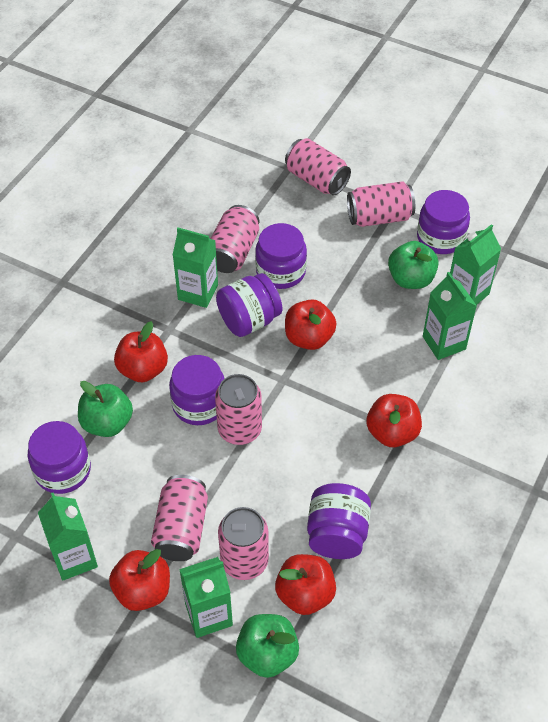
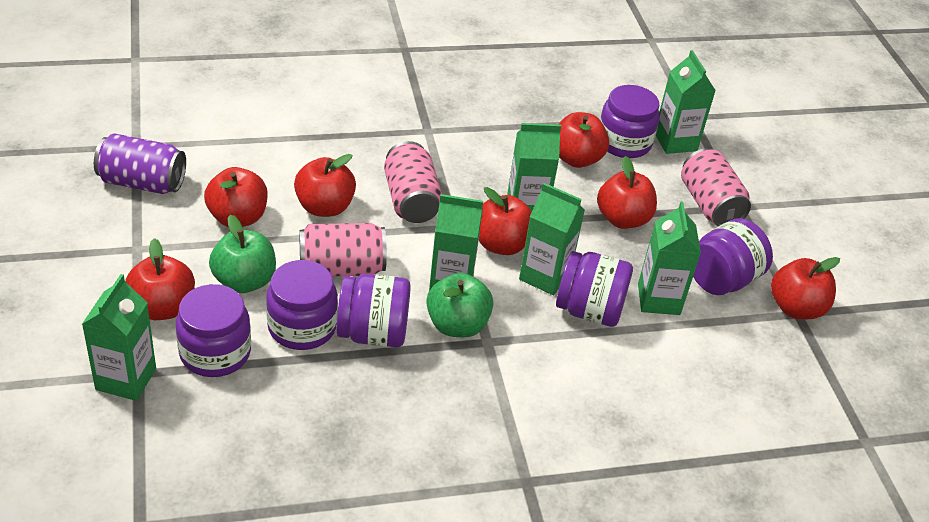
green apple: 3 -> 2
green carton: 5 -> 6
pink can: 6 -> 3
purple can: 0 -> 1
red apple: 5 -> 7

